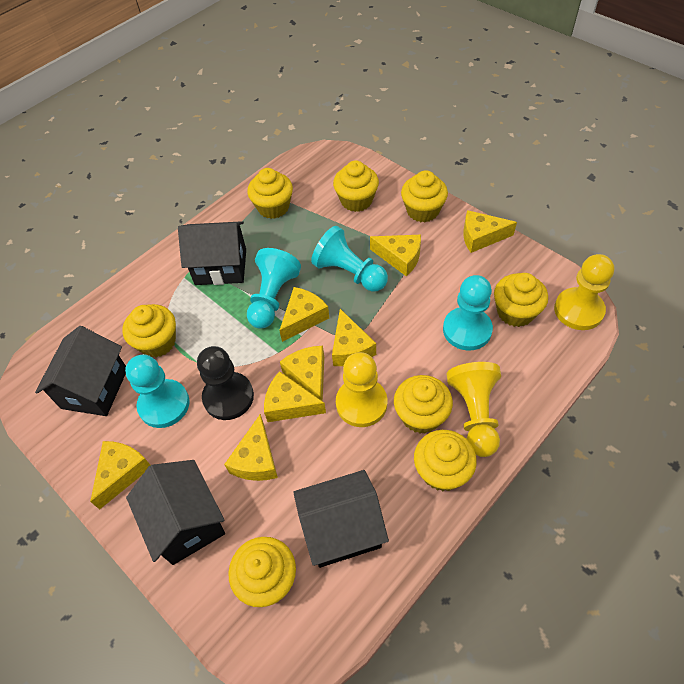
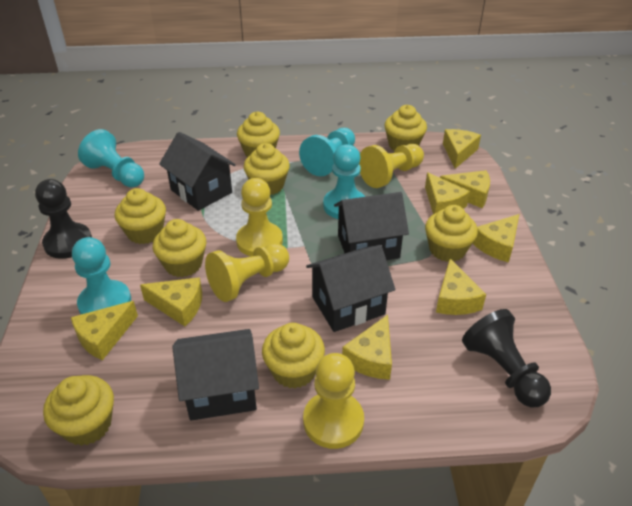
black pawn: 1 -> 2
yellow pawn: 3 -> 4

